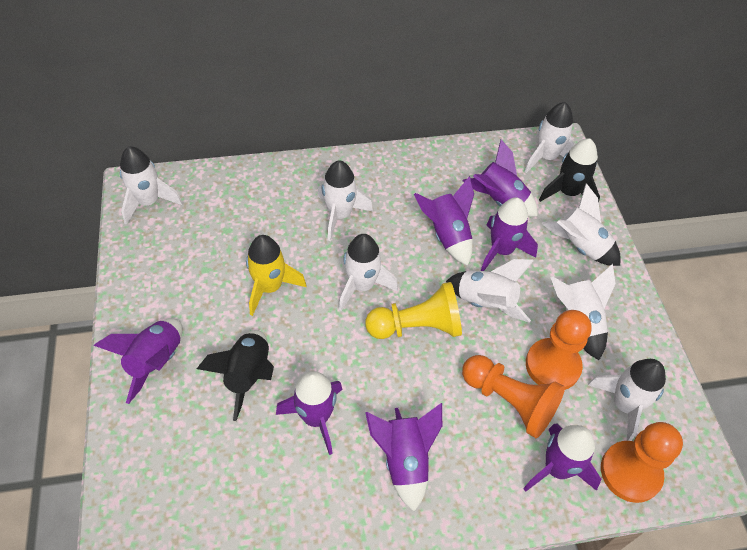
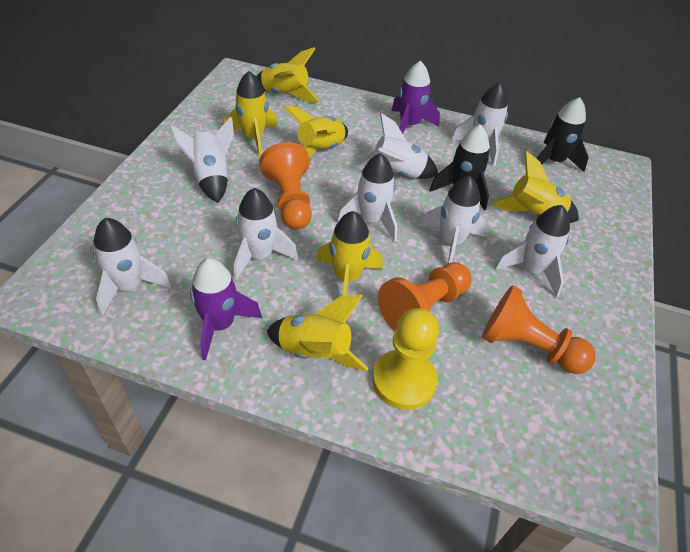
purple rocket: 7 -> 2
yellow rocket: 1 -> 6

